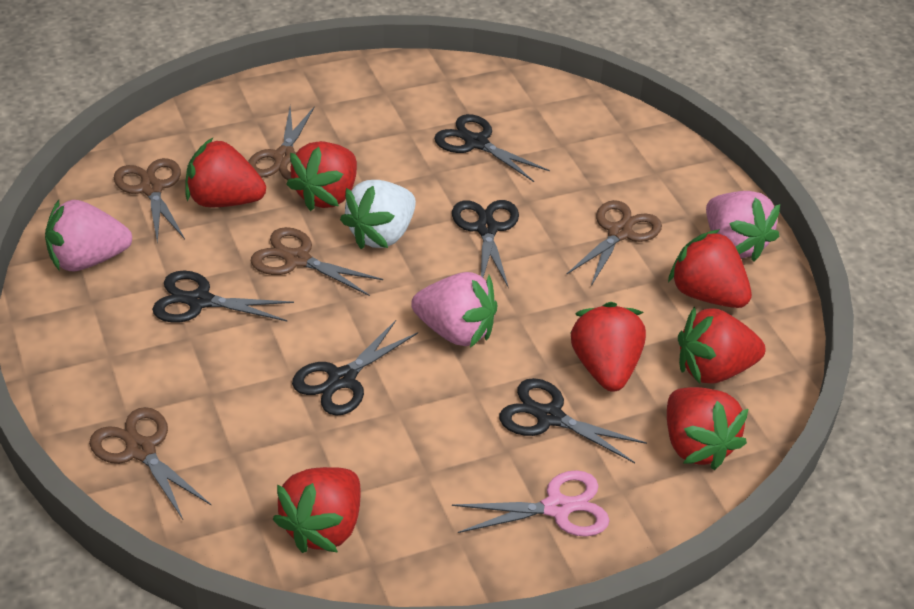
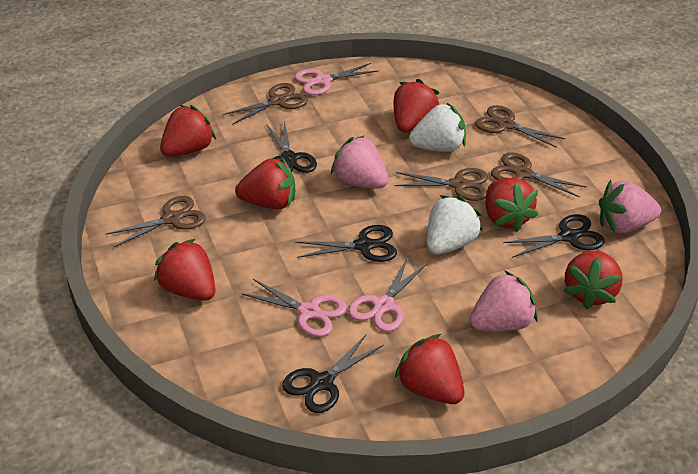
black scissors: 5 -> 4
pink scissors: 1 -> 3
white strawberry: 1 -> 2

